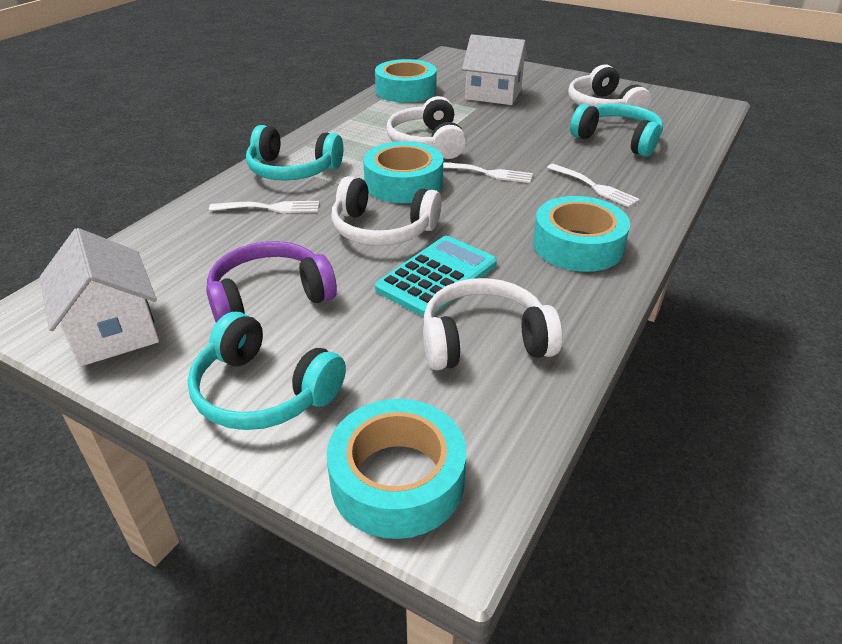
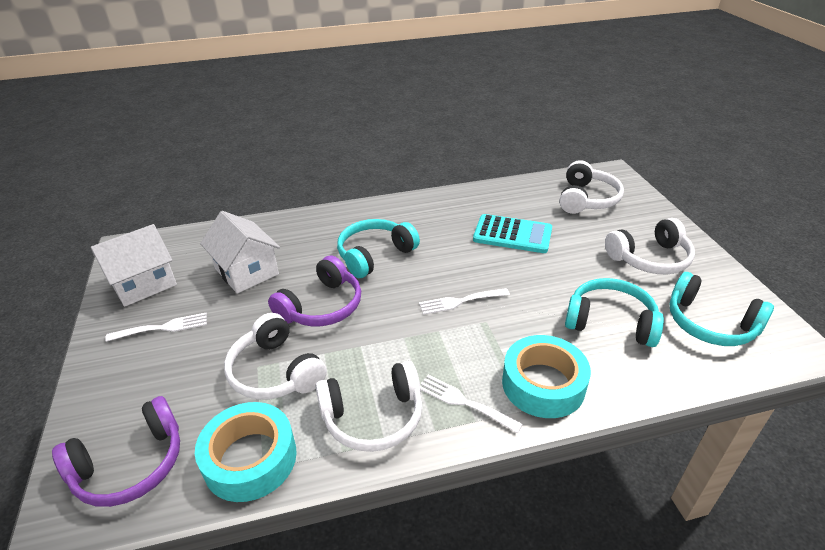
purple headphones: 1 -> 2
turquoise tape: 4 -> 2

